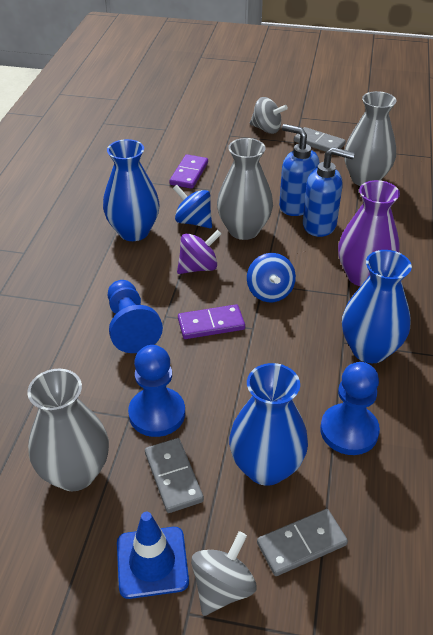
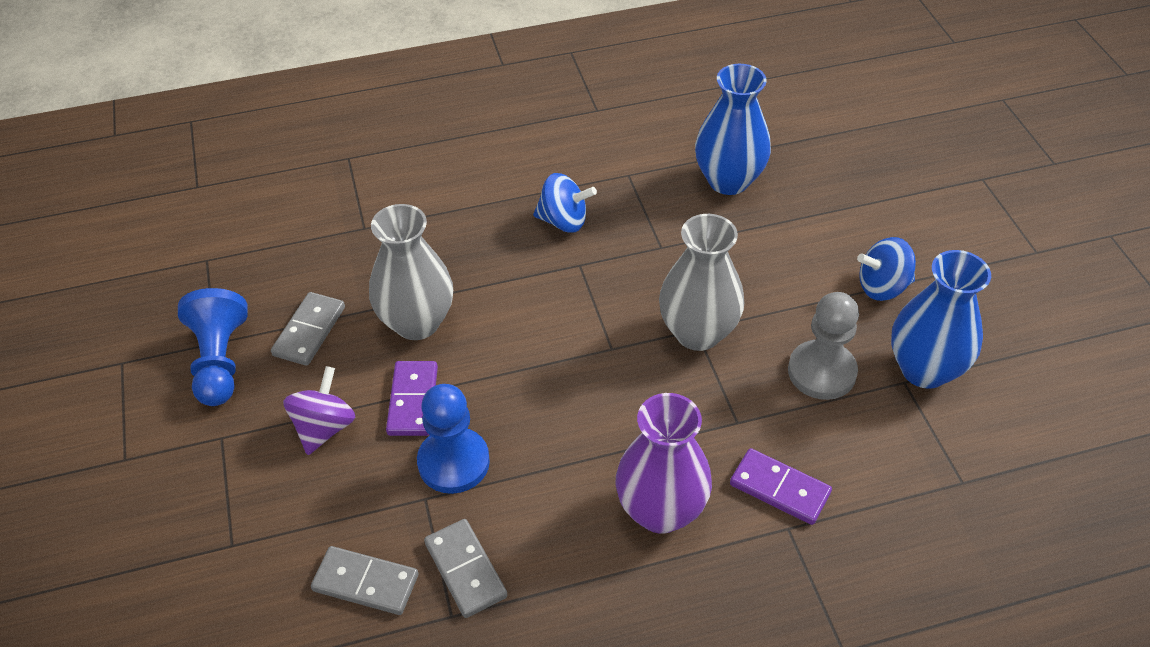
blue pawn: 3 -> 2
blue soap dispenser: 2 -> 0
blue traffic cone: 1 -> 0
blue vase: 3 -> 2
grey pawn: 0 -> 1
grey spinning top: 2 -> 0
grey vase: 3 -> 2

